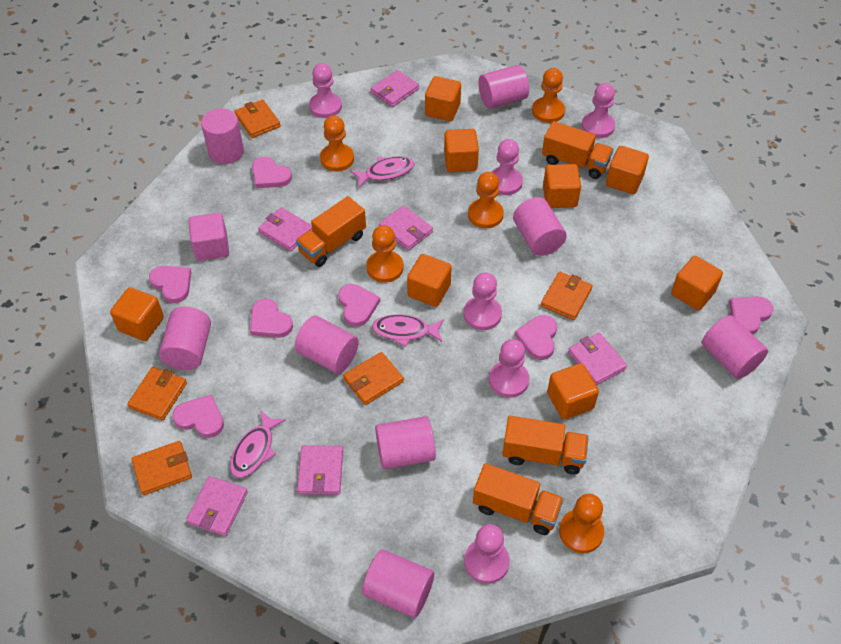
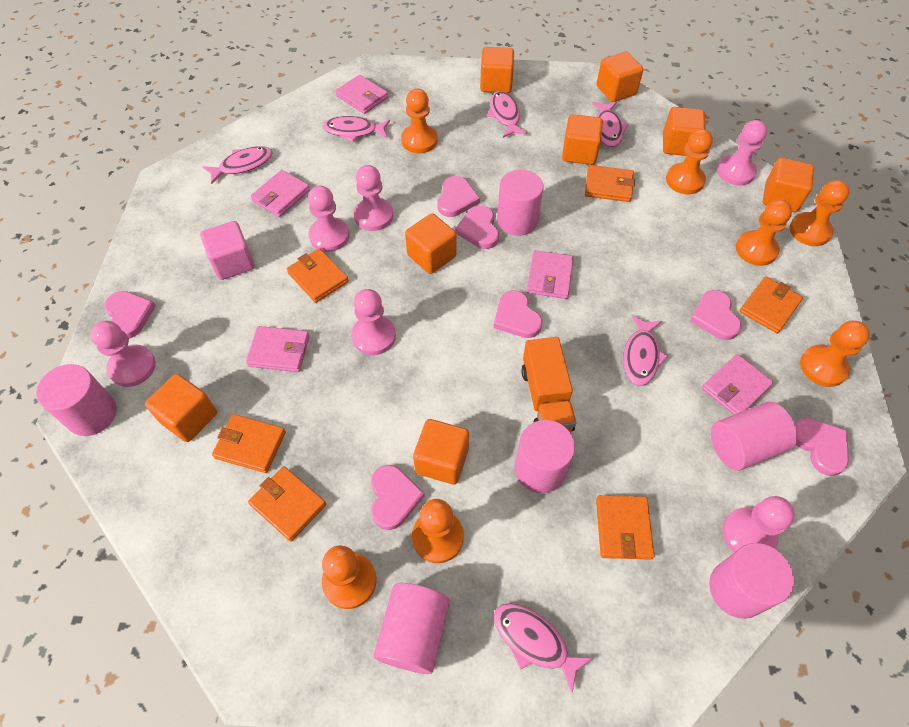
orange pawn: 5 -> 7
orange truck: 4 -> 1
orange wallet: 5 -> 6
pink cylinder: 8 -> 6
pink fish: 3 -> 6
pink wallet: 6 -> 5

